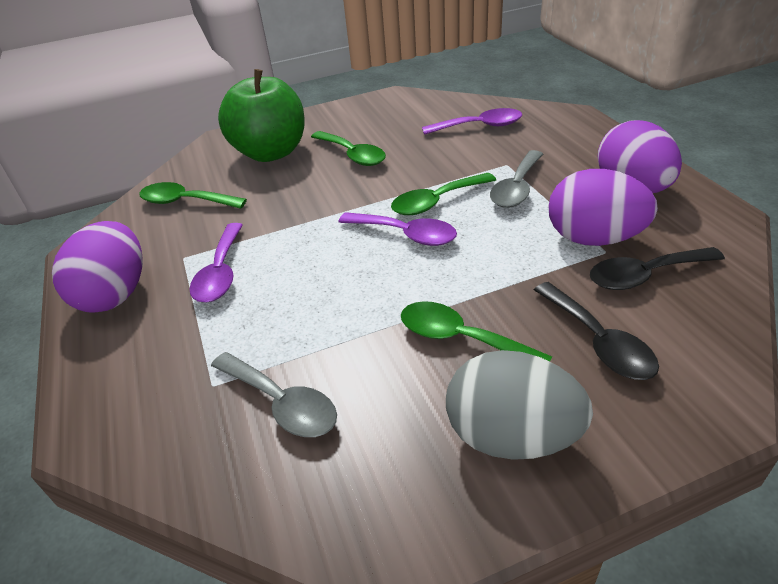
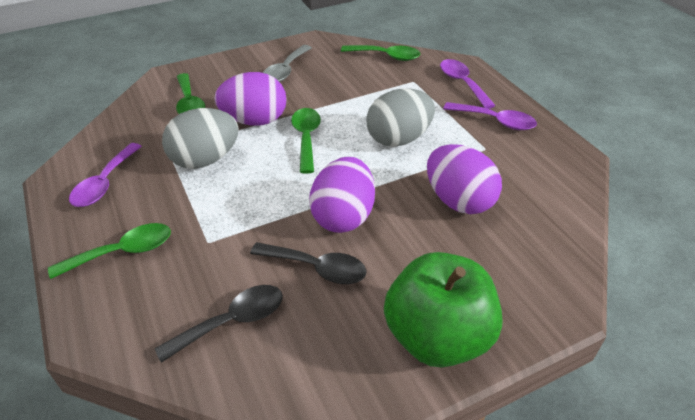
grey egg: 1 -> 2
grey spoon: 2 -> 1

